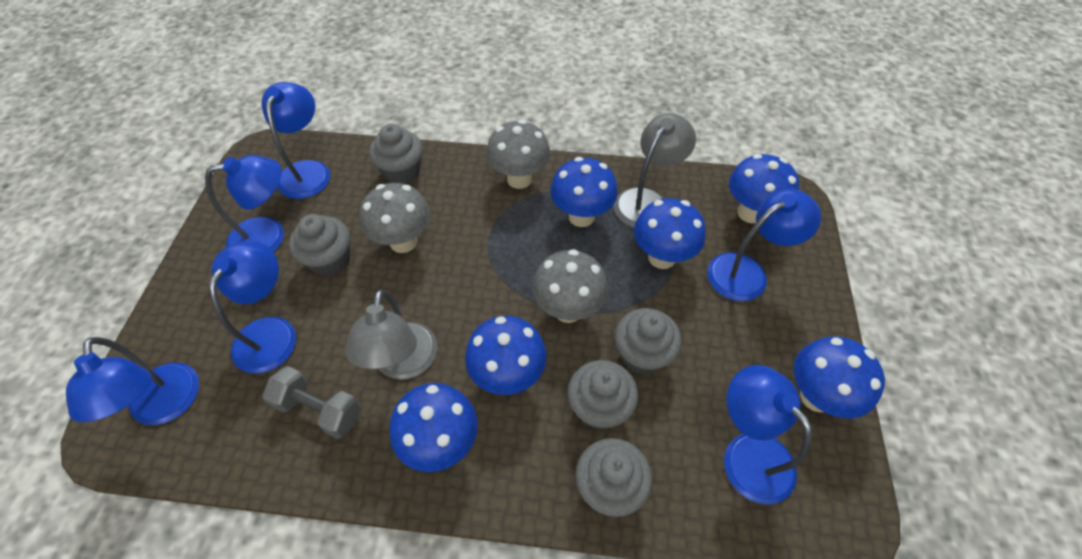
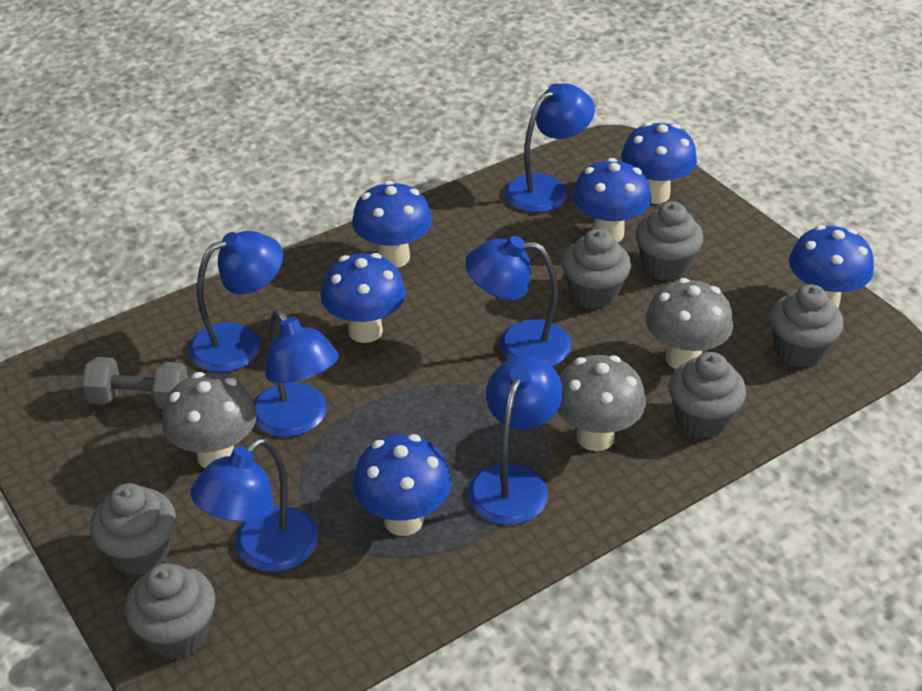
grey cupcake: 5 -> 6
grey lamp: 2 -> 0

